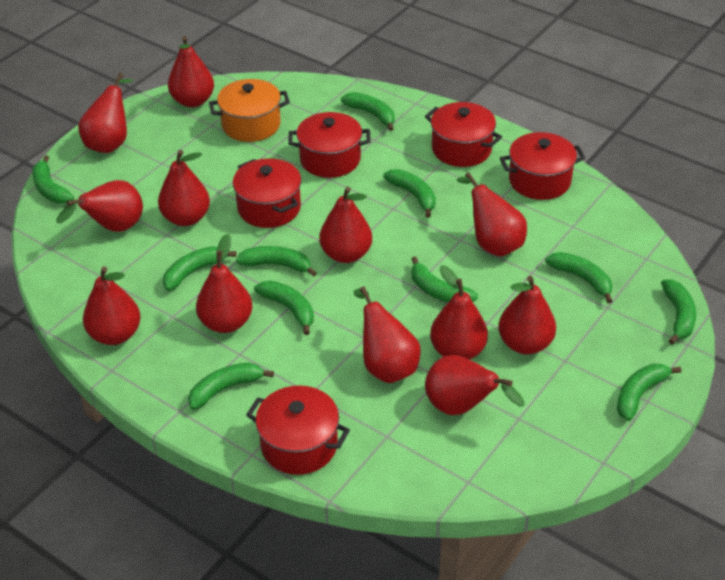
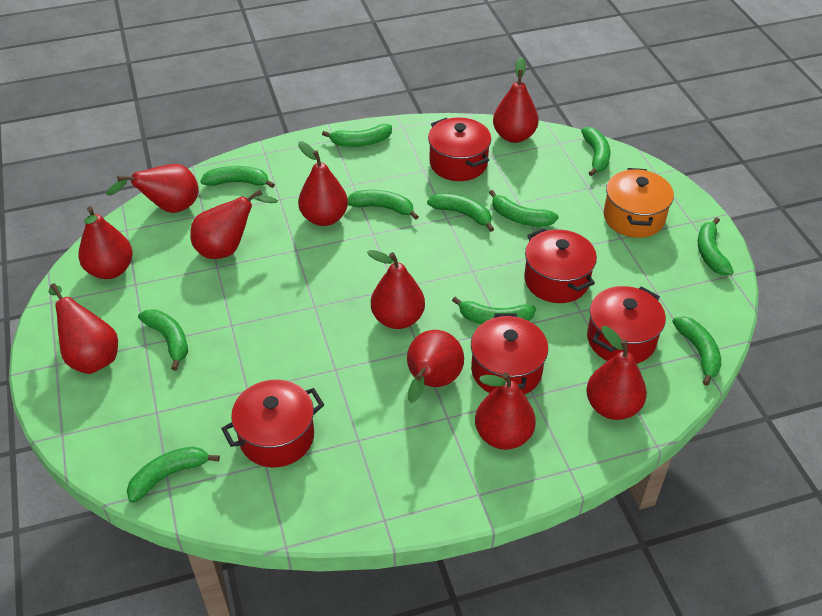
red pear: 12 -> 10

